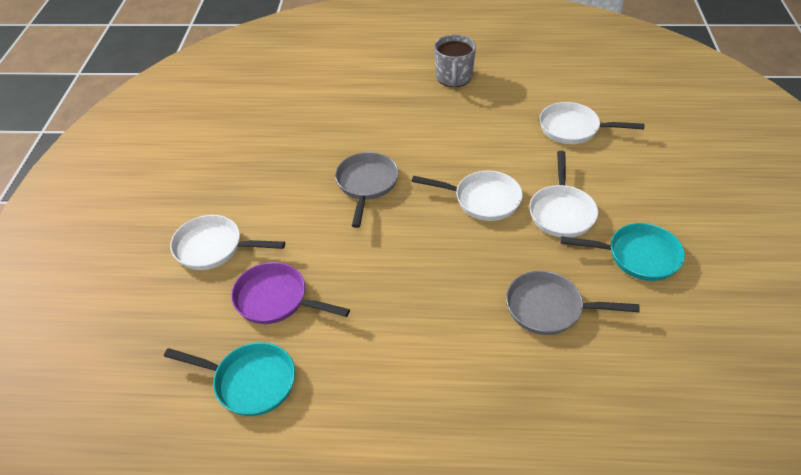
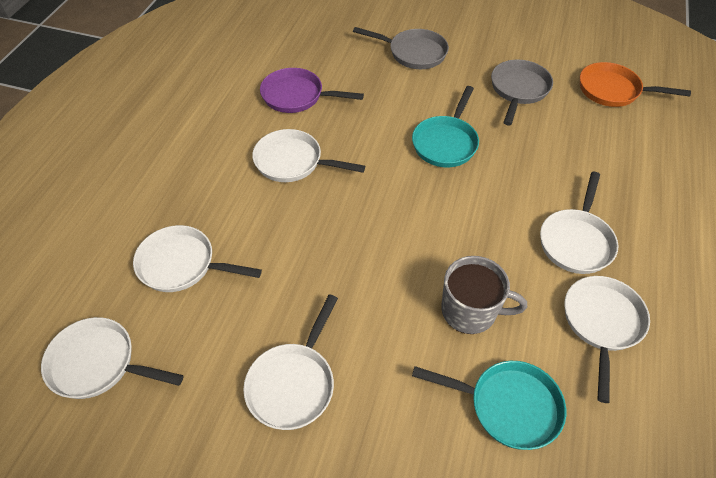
orange pan: 0 -> 1
white pan: 4 -> 6

